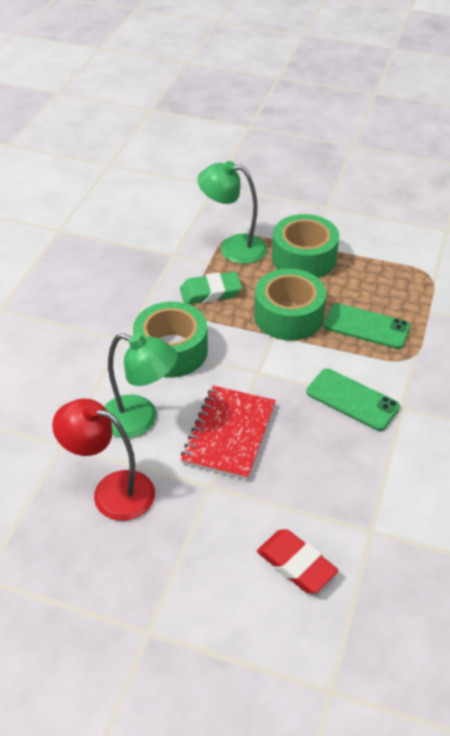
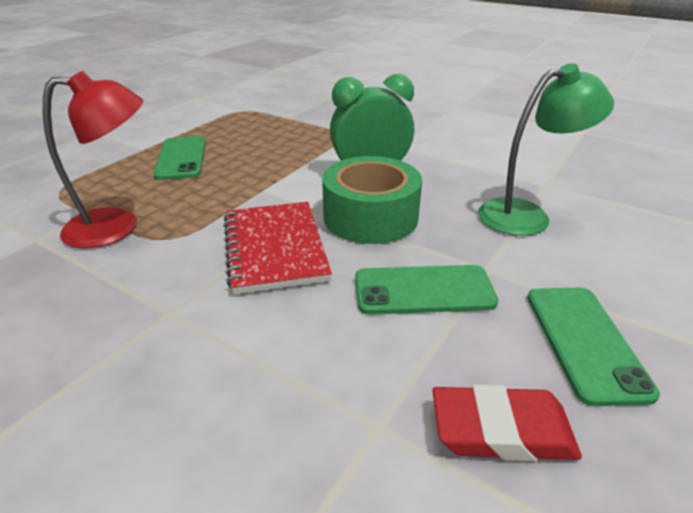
green clock: 0 -> 1
green eraser: 1 -> 0
green lamp: 2 -> 1
green phone: 2 -> 3
green tape: 3 -> 1

